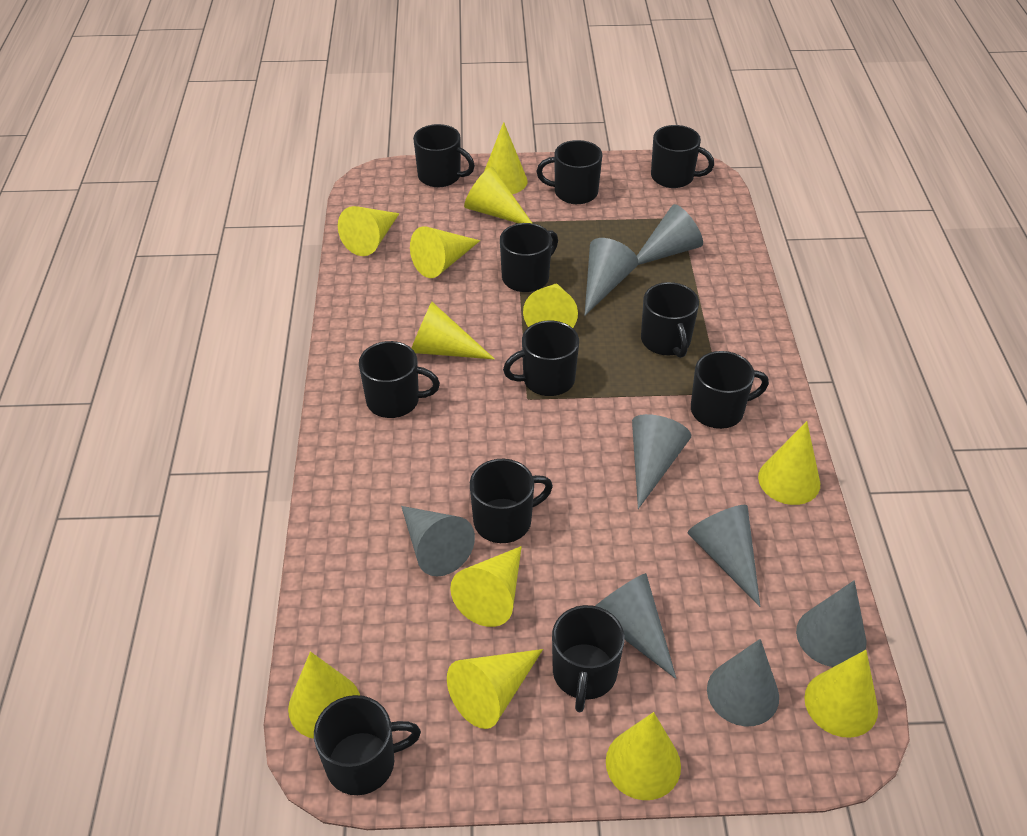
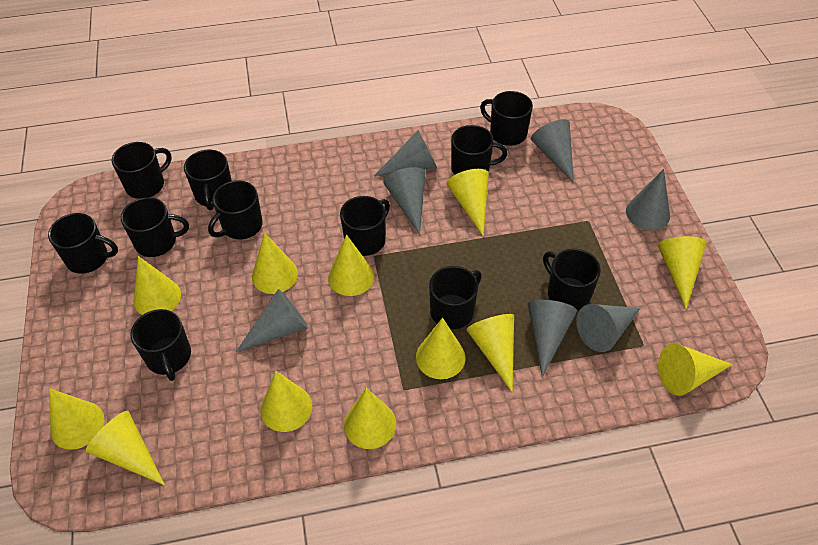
grey cone: 8 -> 7

